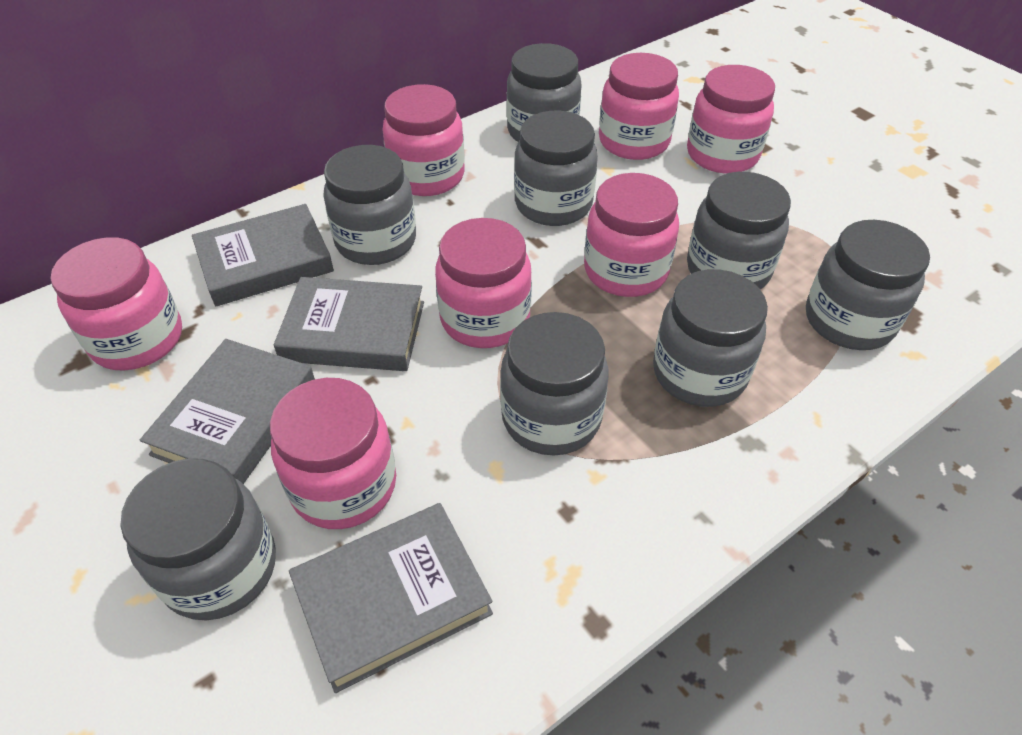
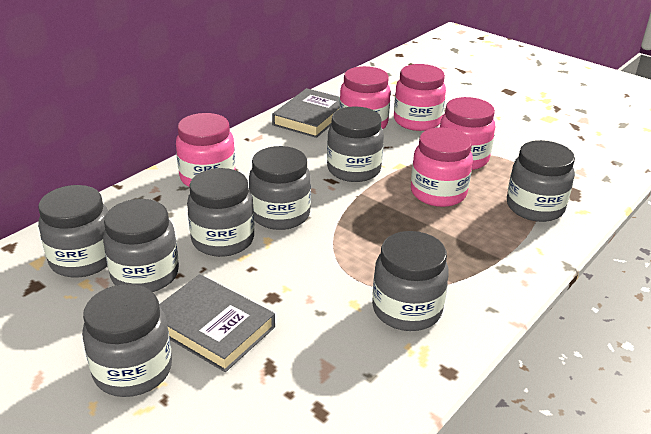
grey book: 4 -> 2
pink jar: 7 -> 5

